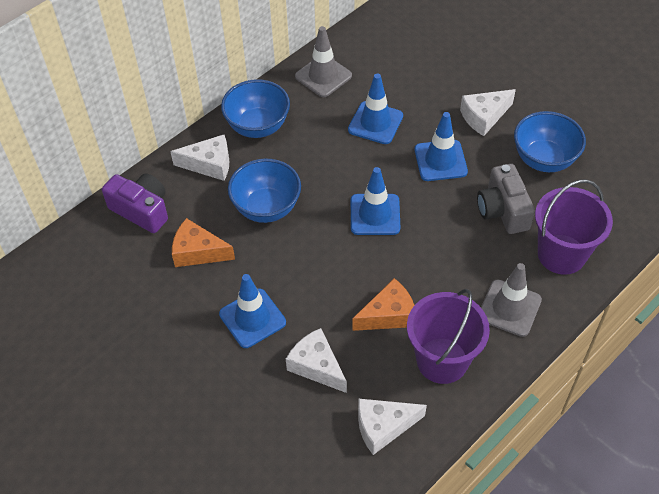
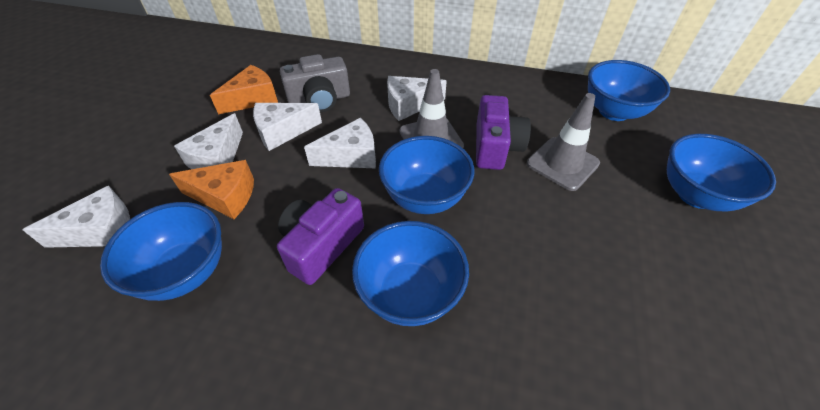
blue bowl: 3 -> 5
blue traffic cone: 4 -> 0
purple bucket: 2 -> 0
purple camera: 1 -> 2
white cheese: 4 -> 5

